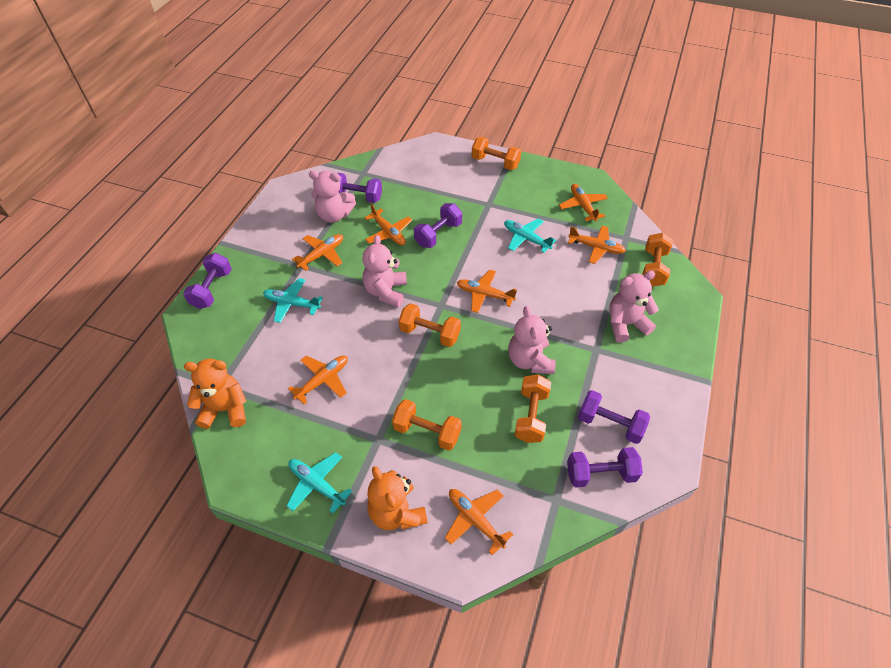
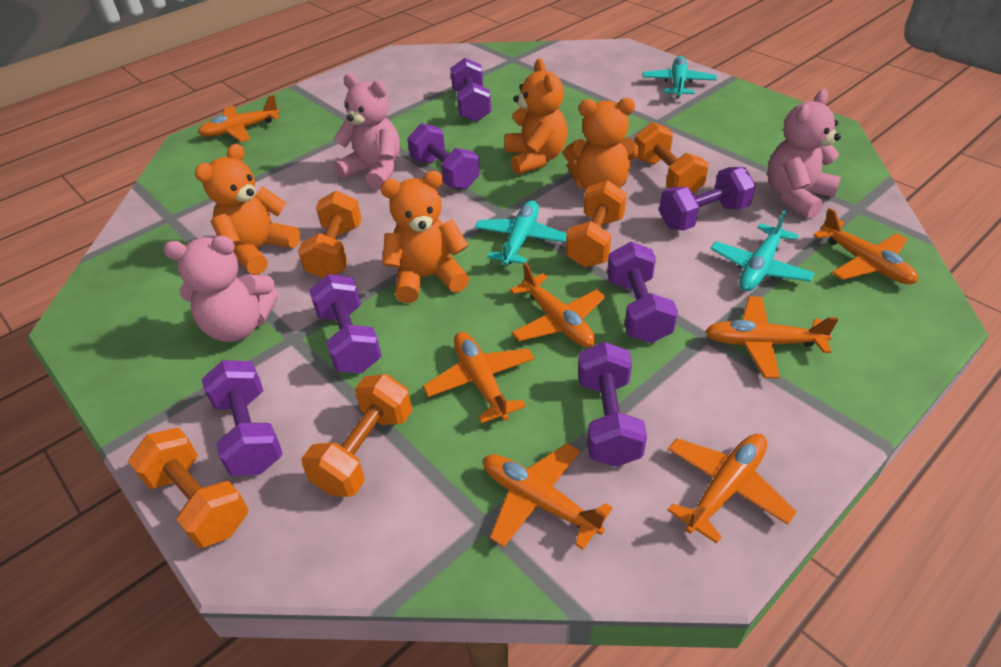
orange teddy bear: 2 -> 4
pink teddy bear: 4 -> 3
purple dumbbell: 5 -> 7

